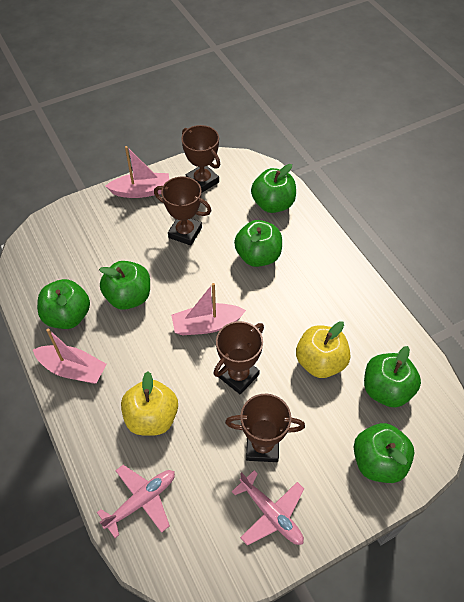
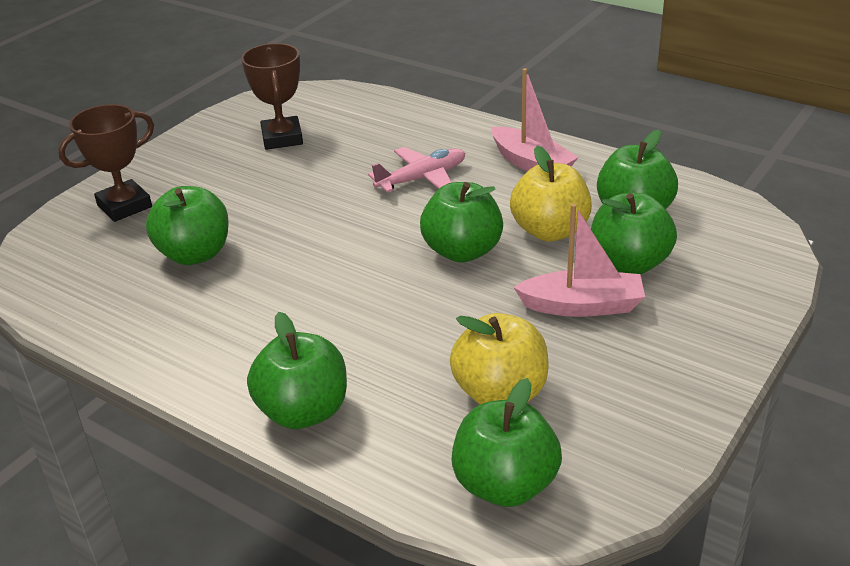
brown trophy: 4 -> 2
pink boat: 3 -> 2
pink plane: 2 -> 1

